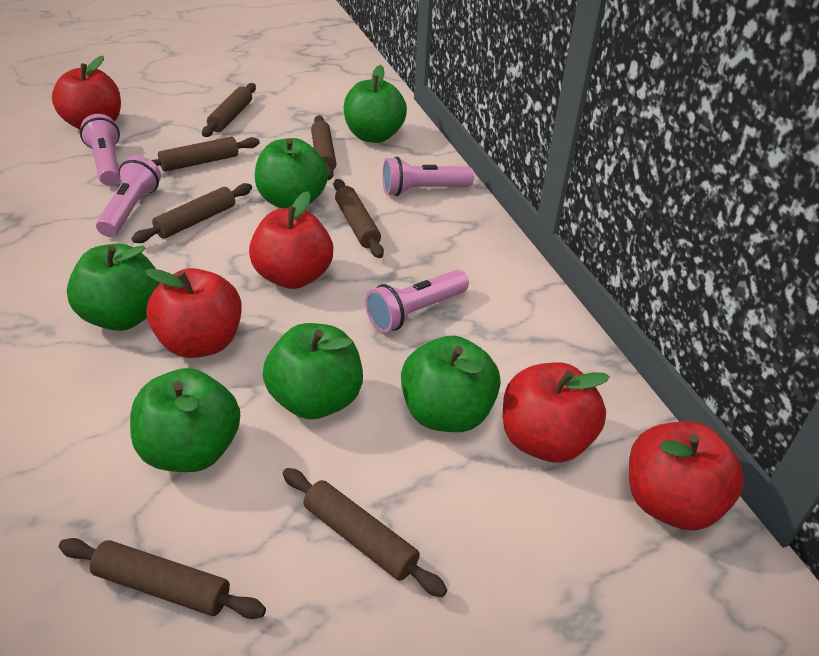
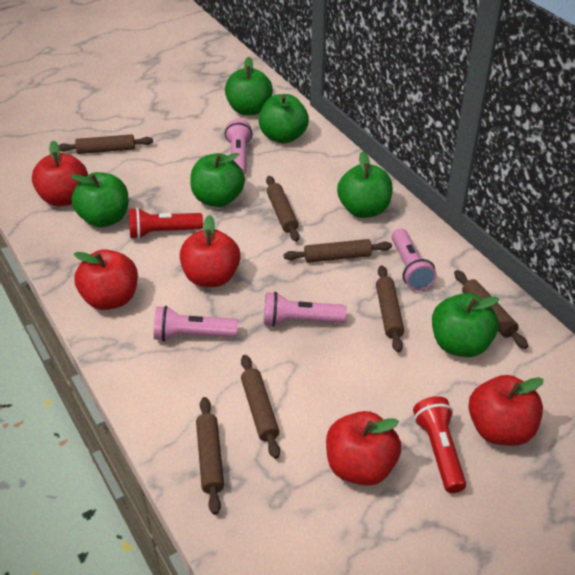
red flashlight: 0 -> 2

